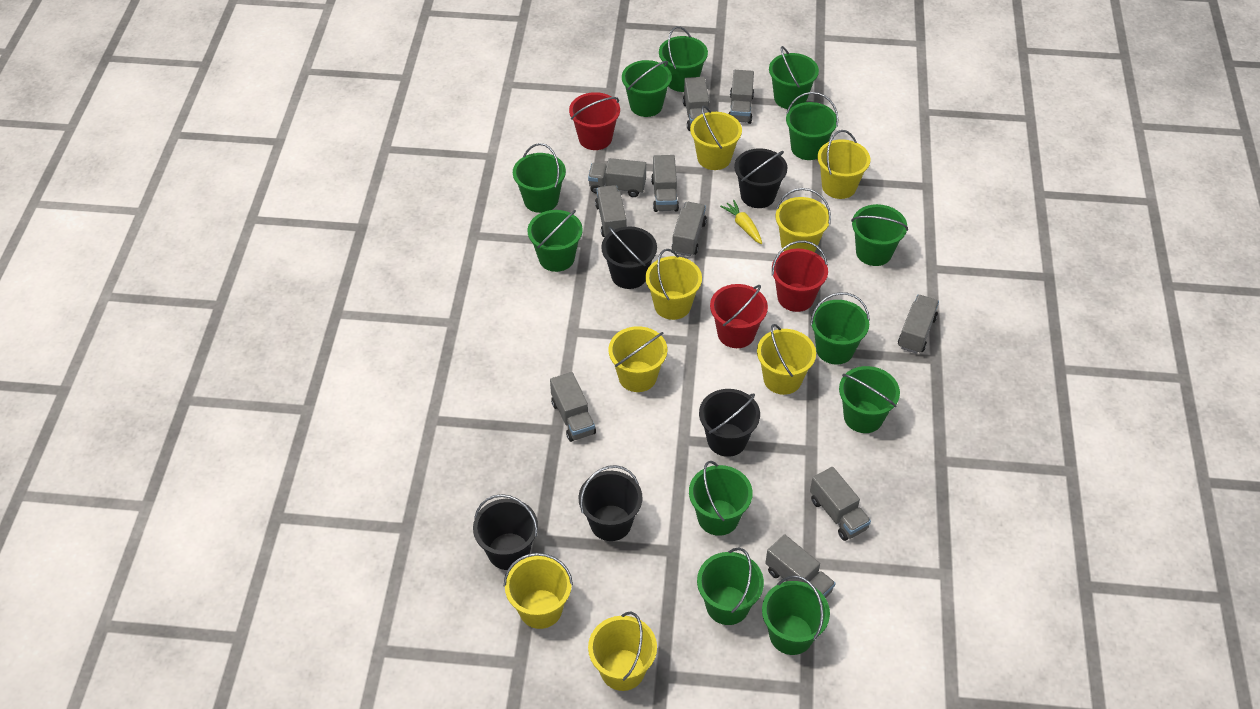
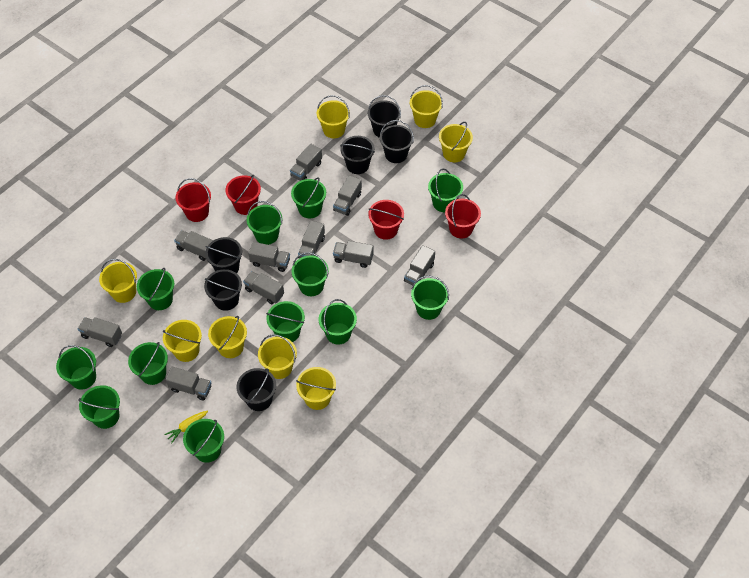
black bucket: 5 -> 6
red bucket: 3 -> 4

